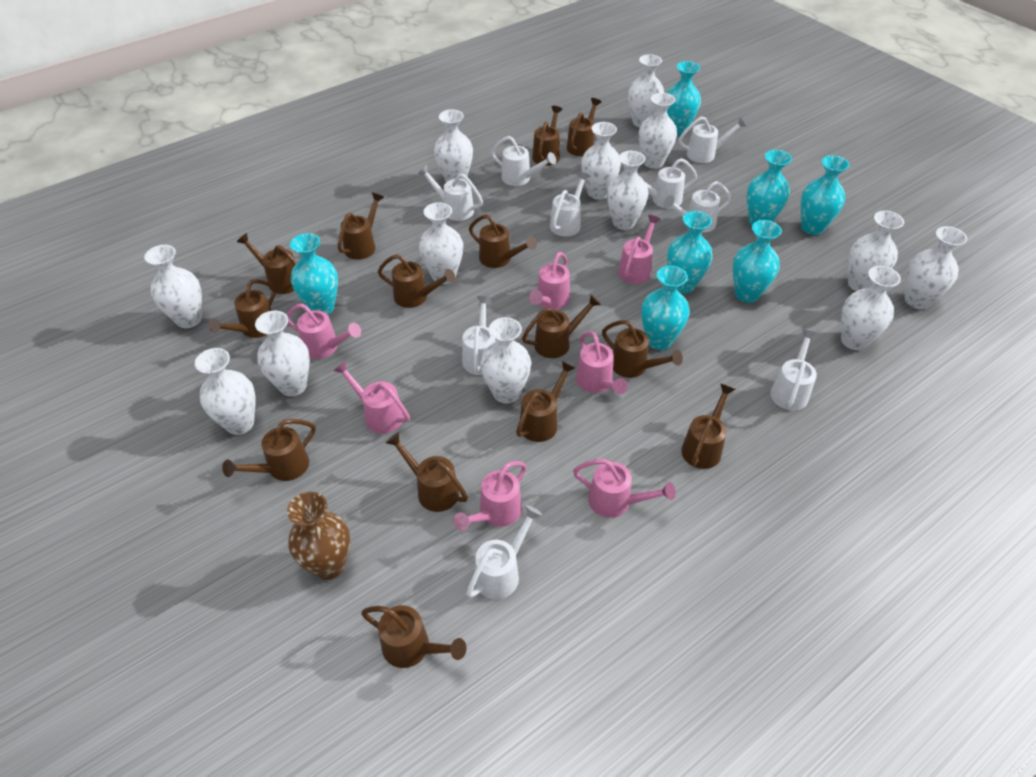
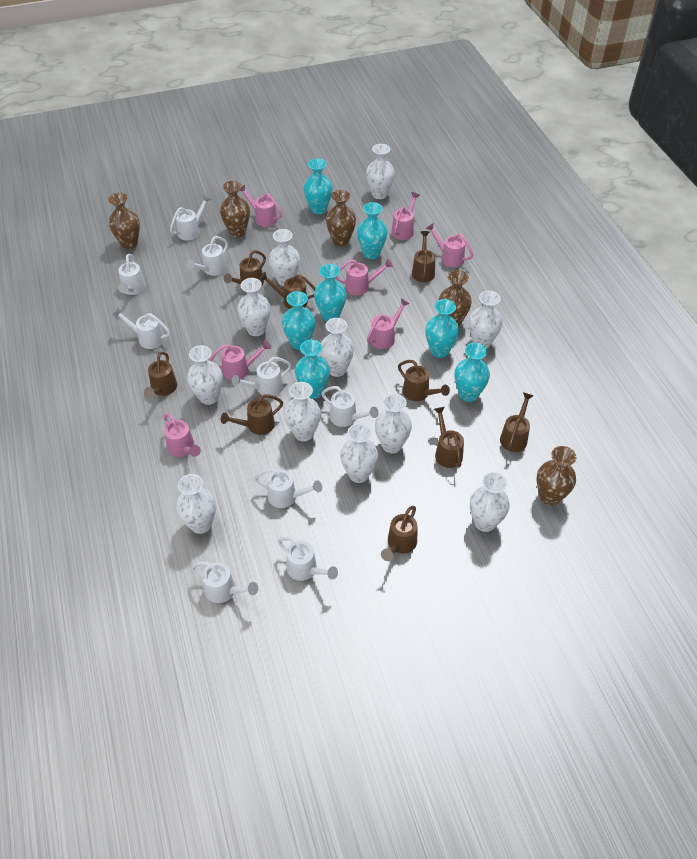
brown vase: 1 -> 5
brown watering can: 14 -> 9
white vase: 13 -> 11

